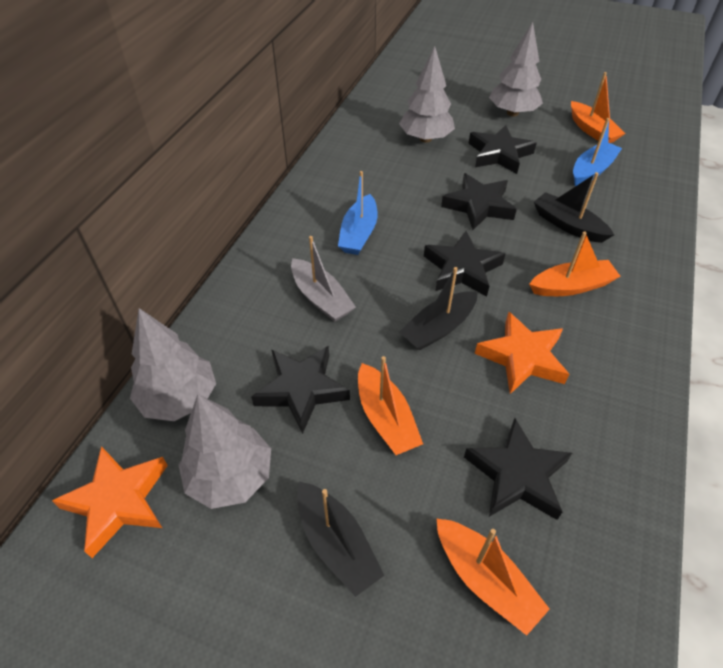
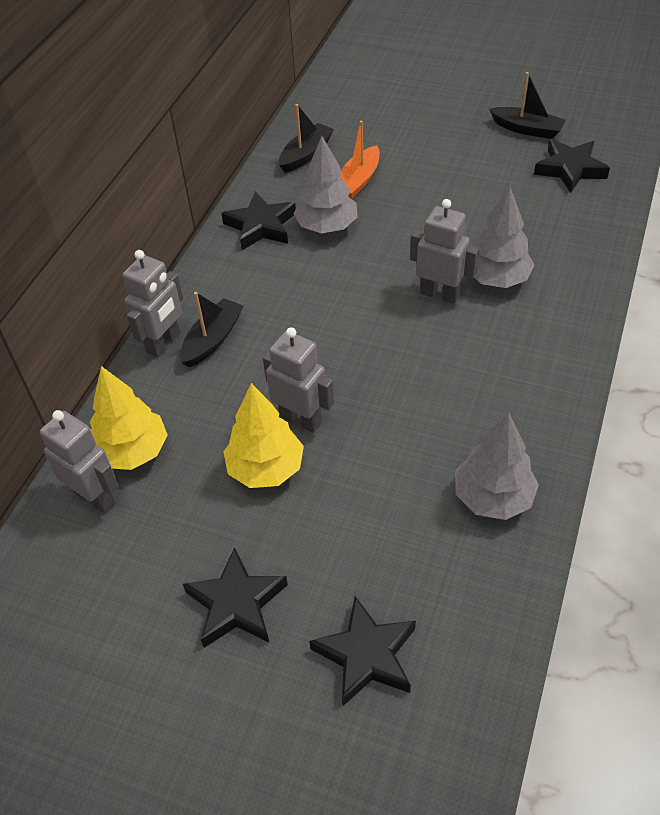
black star: 5 -> 4
blue boat: 2 -> 0
grey boat: 1 -> 0
grey robot: 0 -> 4
grey tree: 4 -> 3
orange boat: 4 -> 1
orange star: 2 -> 0
yellow tree: 0 -> 2

